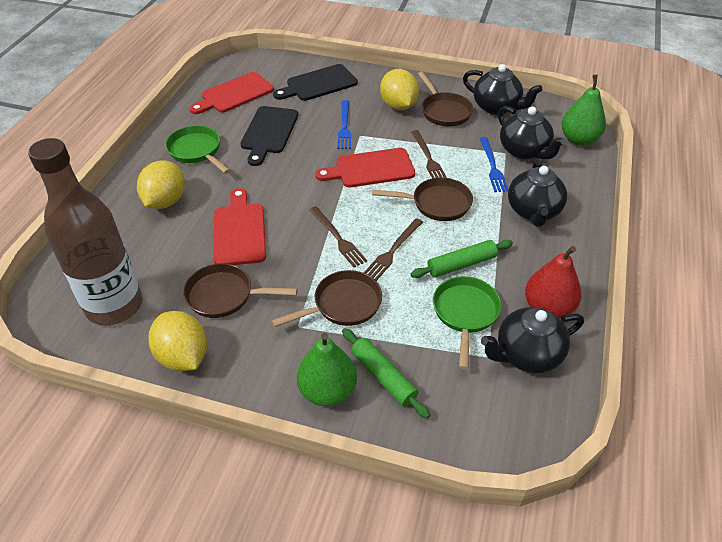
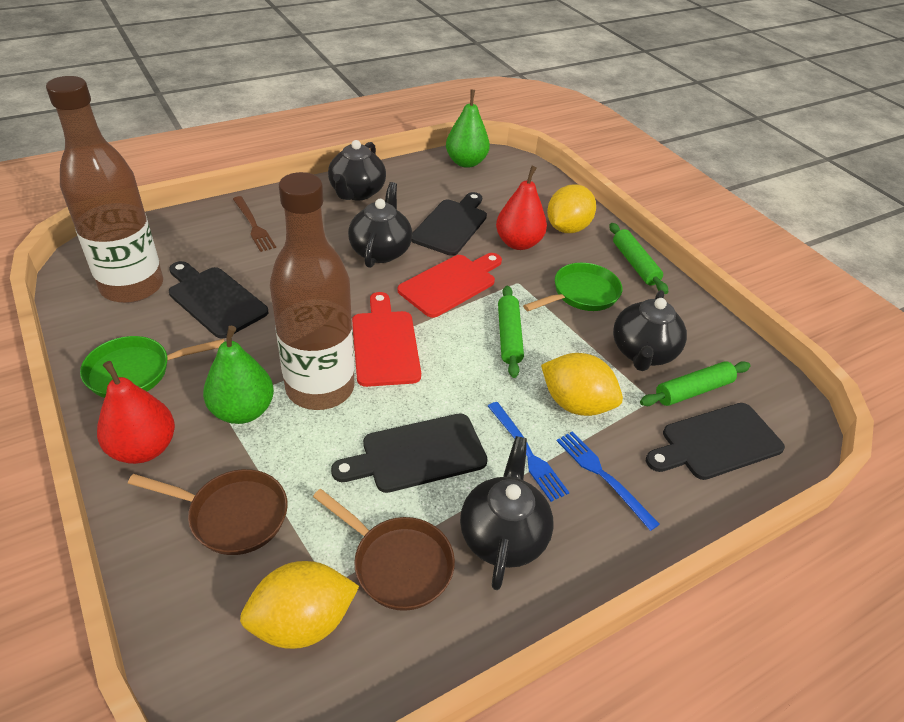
black cutting board: 2 -> 4
brown bottle: 1 -> 2
brown fork: 3 -> 1
brown pan: 4 -> 2
green rolling pin: 2 -> 3
red cutting board: 3 -> 2
red pear: 1 -> 2

